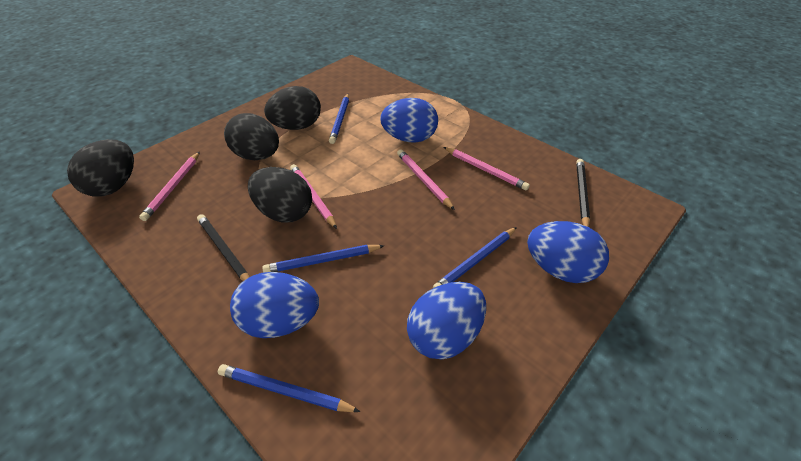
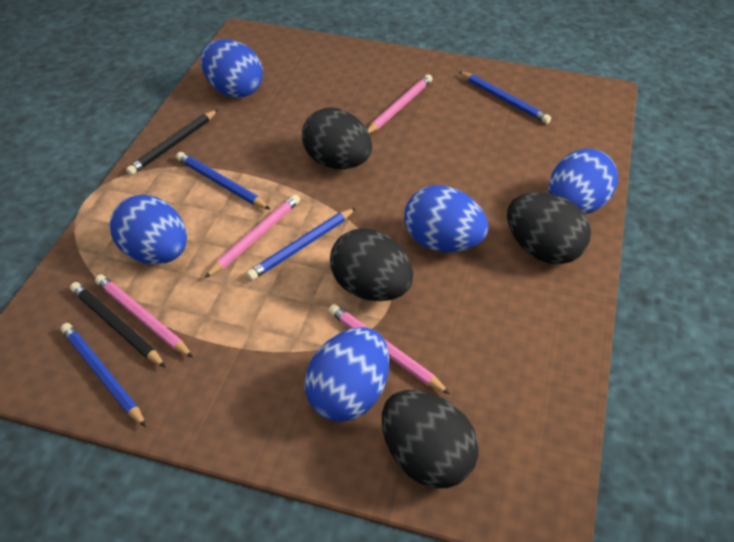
blue egg: 4 -> 5

